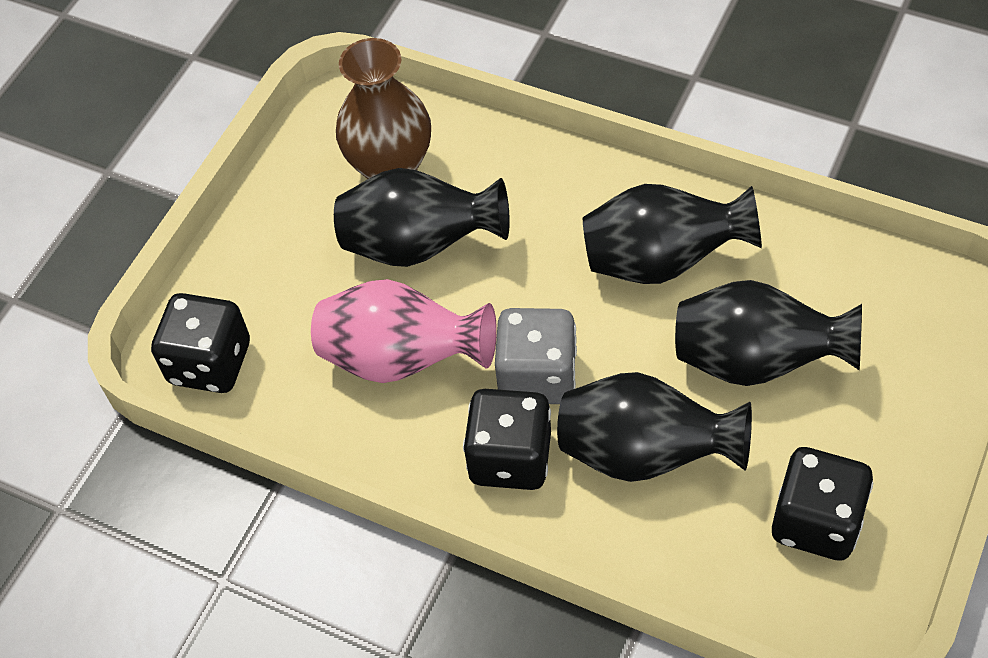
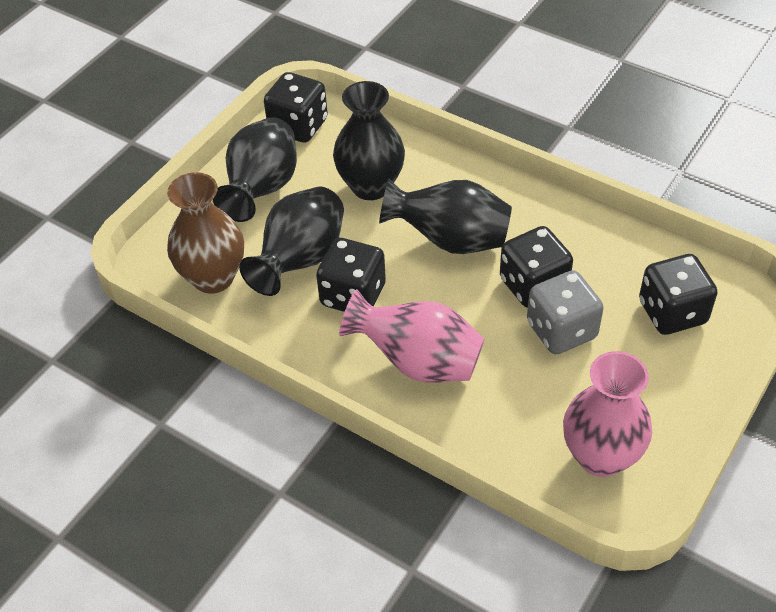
black dice: 3 -> 4
pink vase: 1 -> 2

